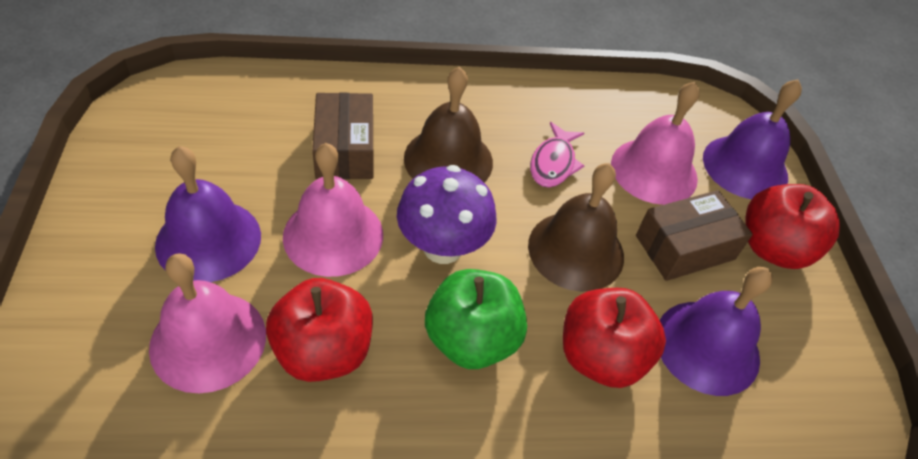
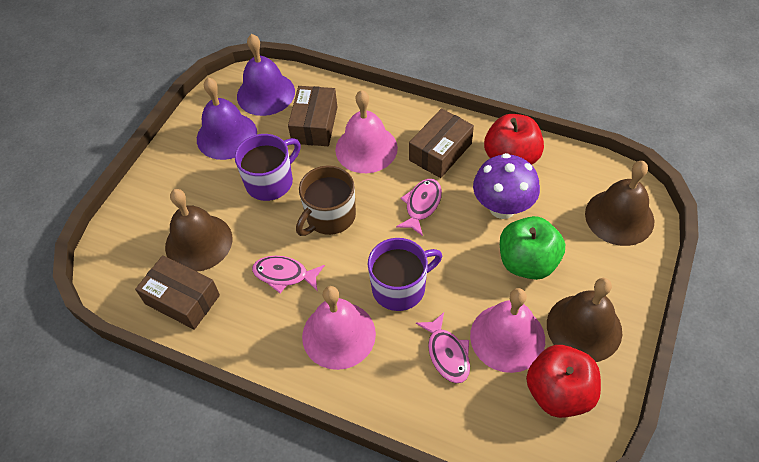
brown bell: 2 -> 3
brown box: 2 -> 3
brown mug: 0 -> 1
pink fish: 1 -> 3
purple bell: 3 -> 2
purple mug: 0 -> 2
red apple: 3 -> 2

